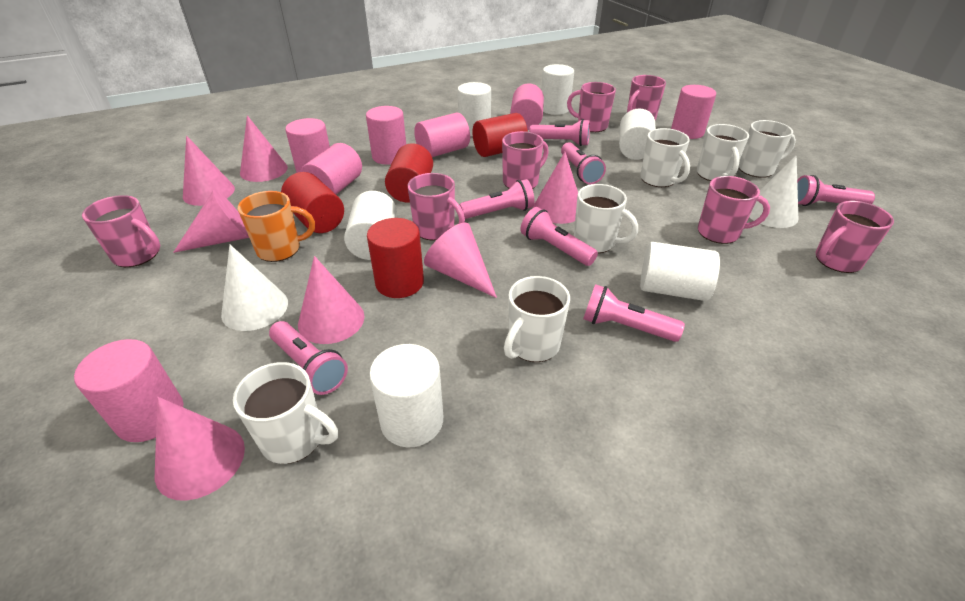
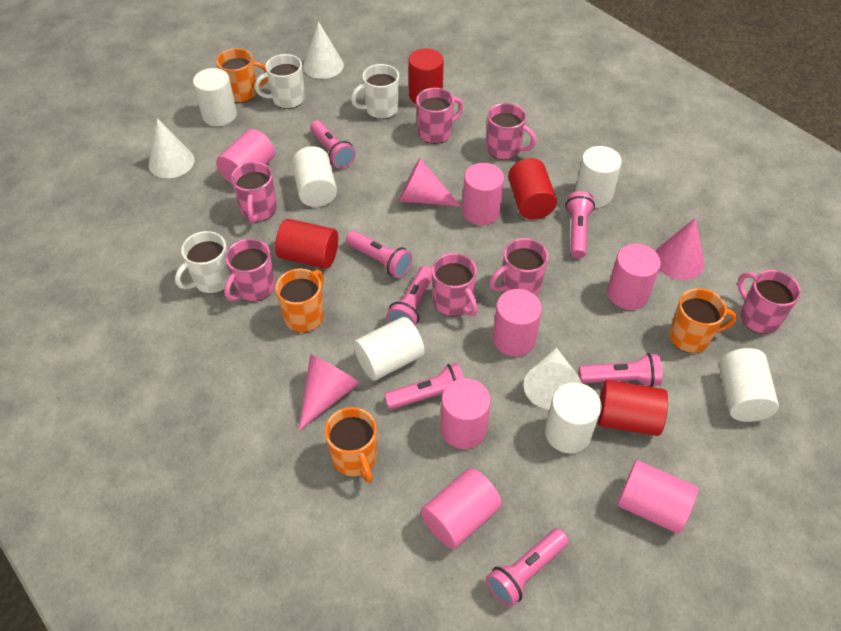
orange mug: 1 -> 4
pink cone: 7 -> 3
white cone: 2 -> 3
white mug: 6 -> 3

